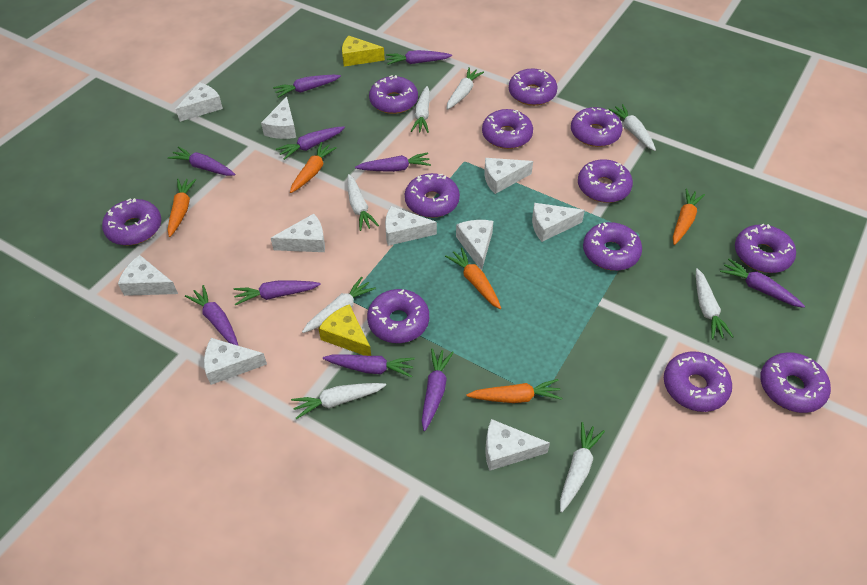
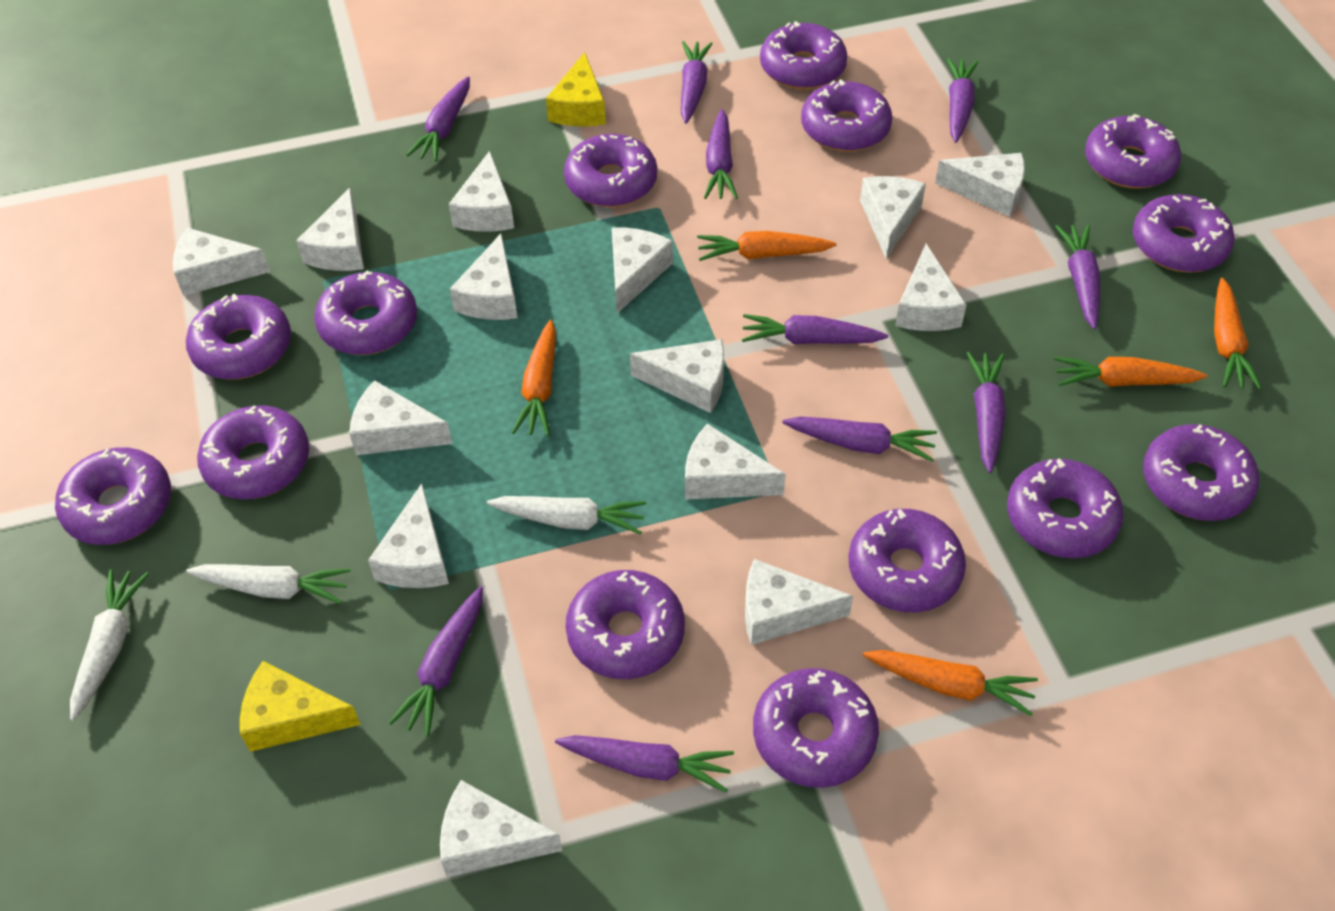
purple donut: 12 -> 14
white carrot: 8 -> 3
white cheese: 10 -> 14

